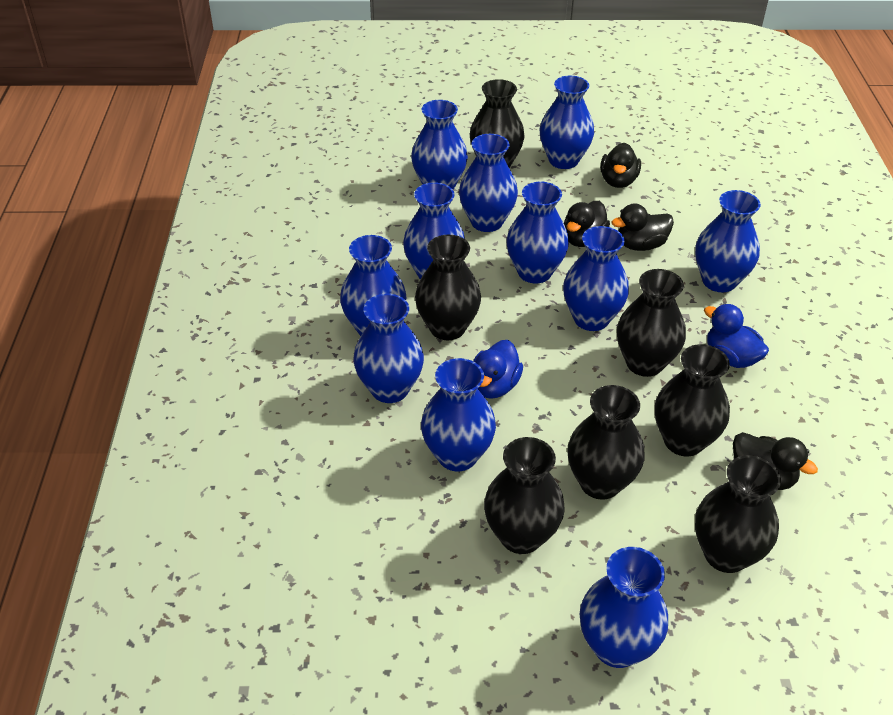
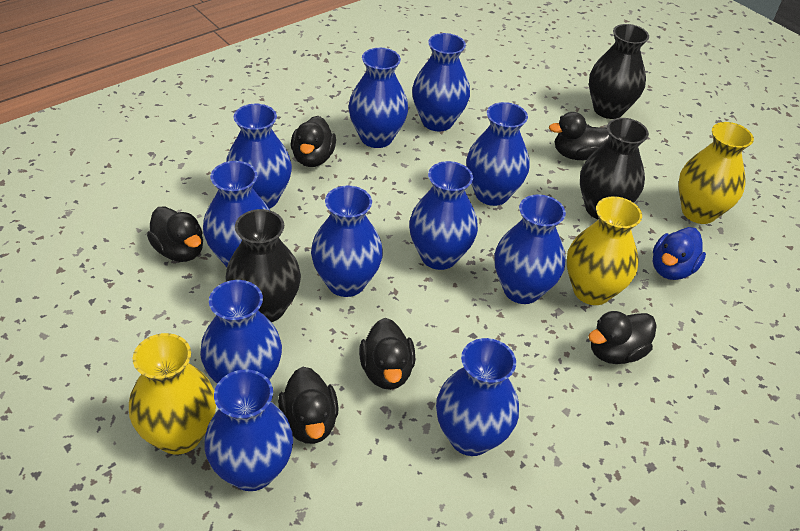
black duck: 4 -> 6
black vase: 7 -> 3
blue duck: 2 -> 1
yellow vase: 0 -> 3

